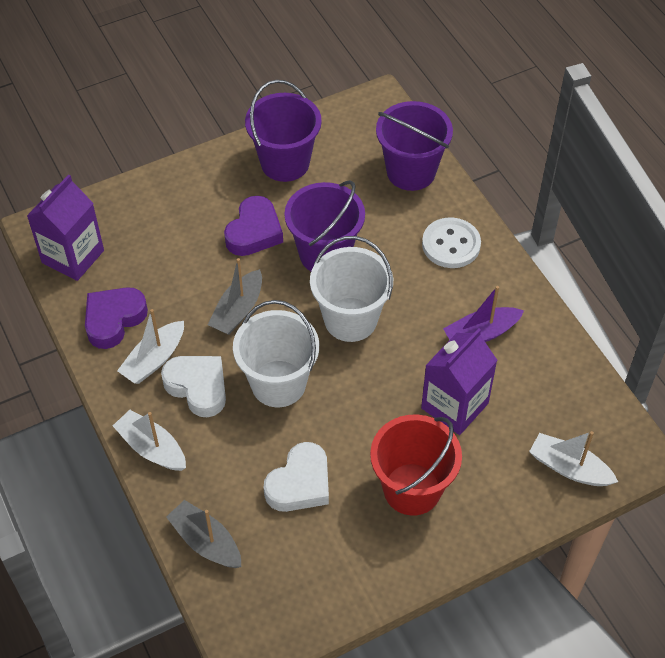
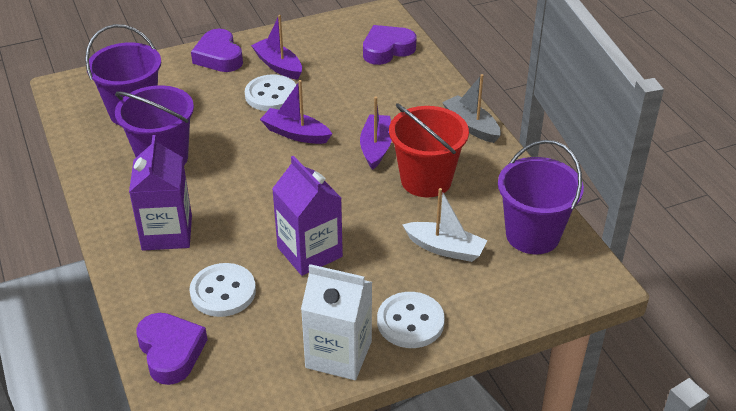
grey boat: 2 -> 1
purple boat: 1 -> 3
purple heart: 2 -> 3
white boat: 3 -> 1
white bucket: 2 -> 0
white button: 1 -> 3
white carton: 0 -> 1
white heart: 2 -> 0

